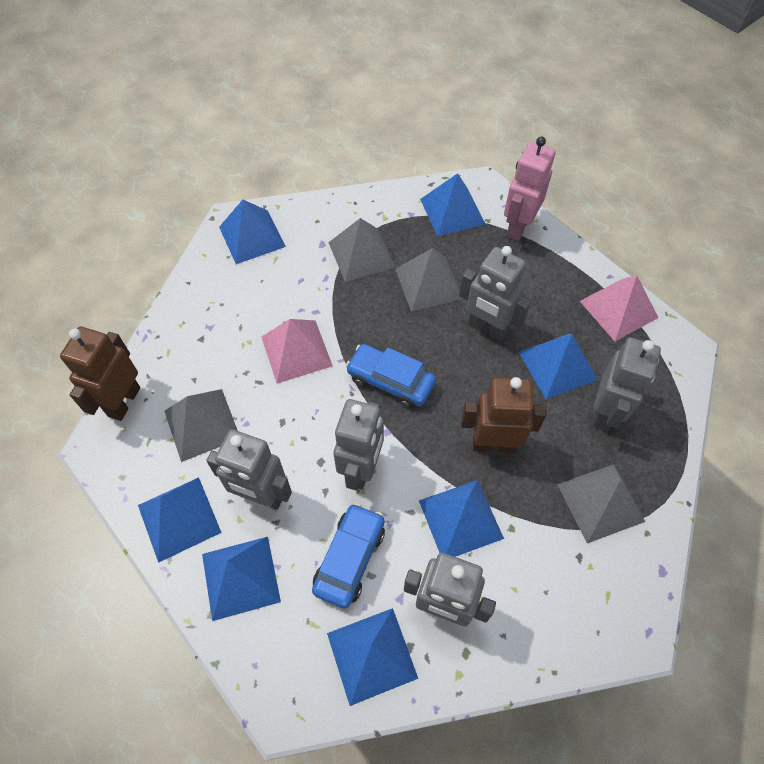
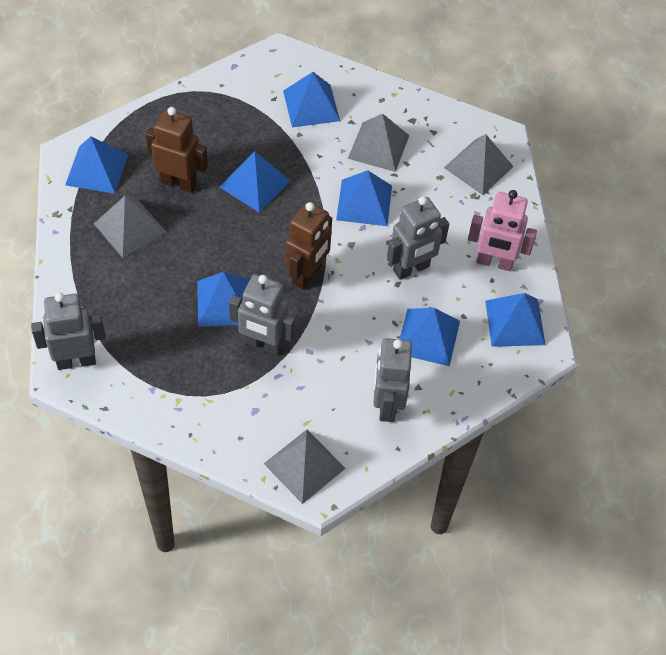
blue car: 2 -> 0
grey robot: 5 -> 4
pink pyramid: 2 -> 0

